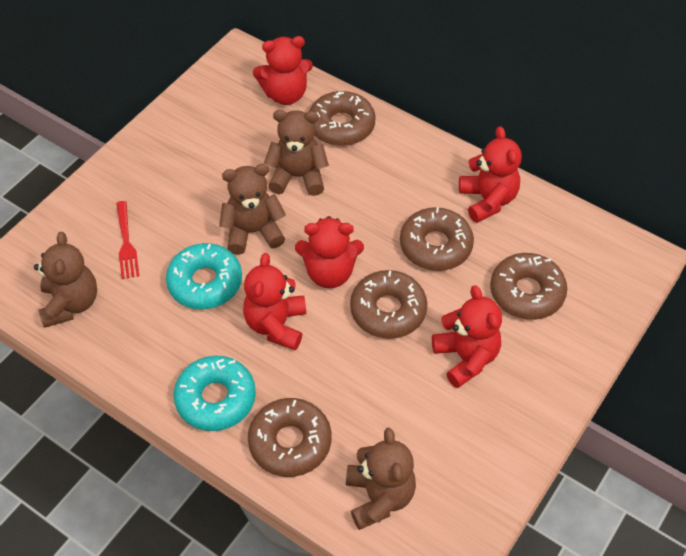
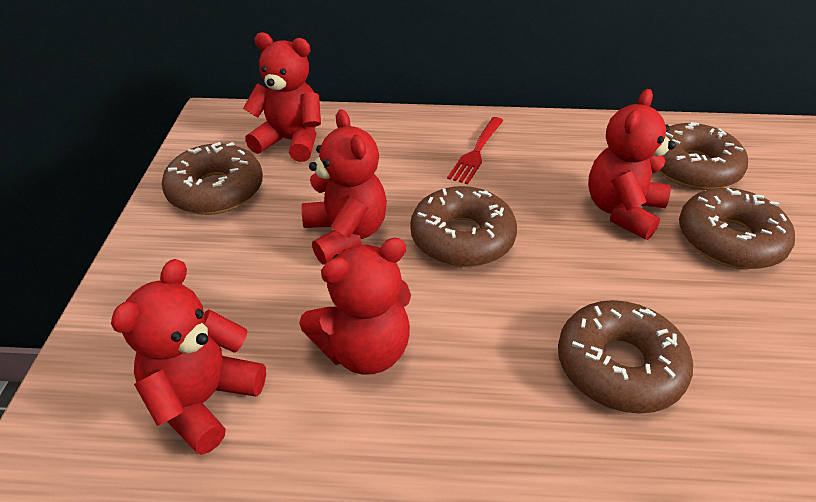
brown teddy bear: 4 -> 0
turquoise donut: 2 -> 0

